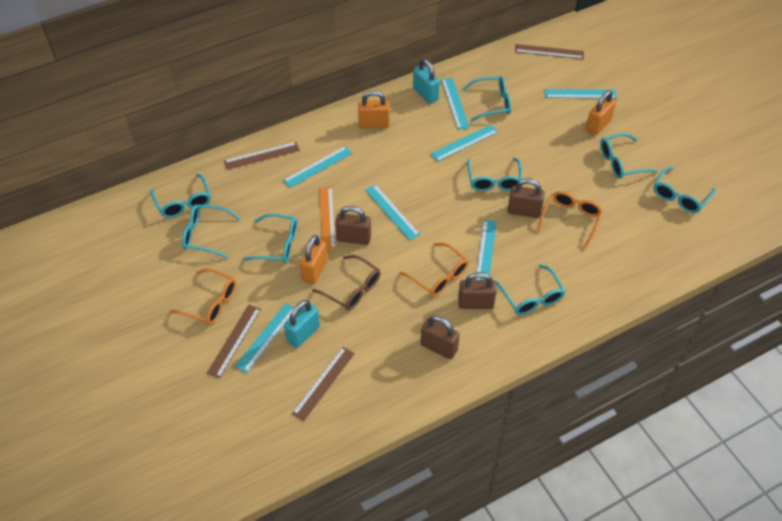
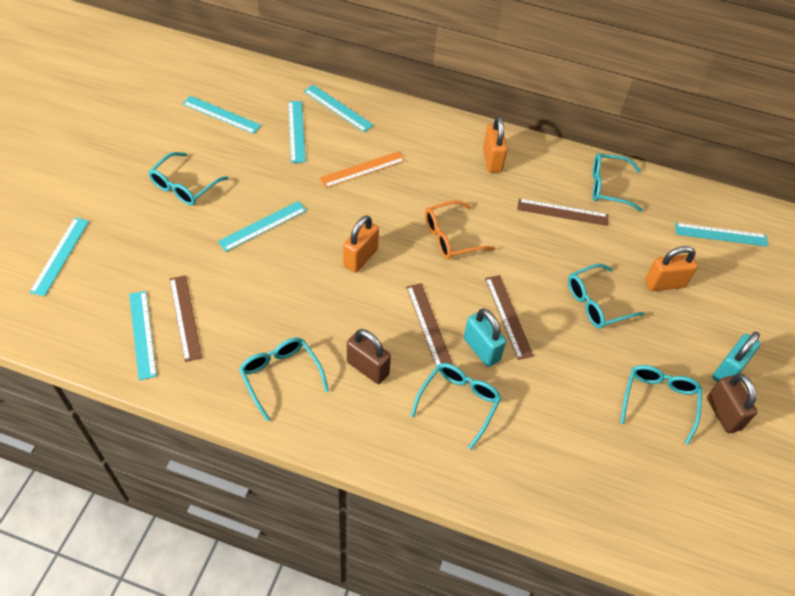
brown glasses: 1 -> 0
brown padlock: 4 -> 2
orange glasses: 3 -> 1
turquoise glasses: 8 -> 6

